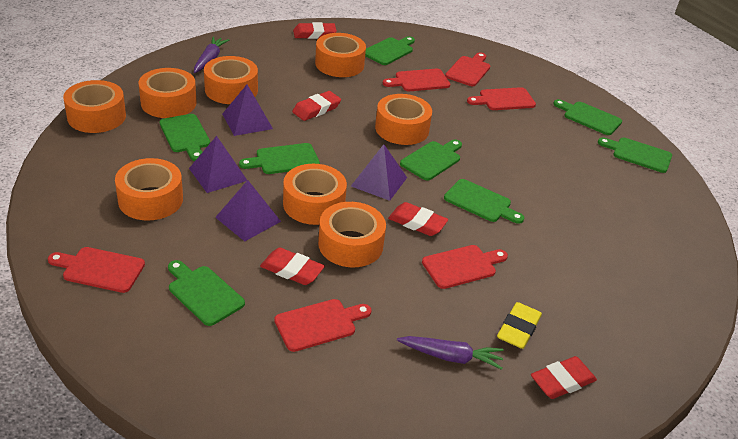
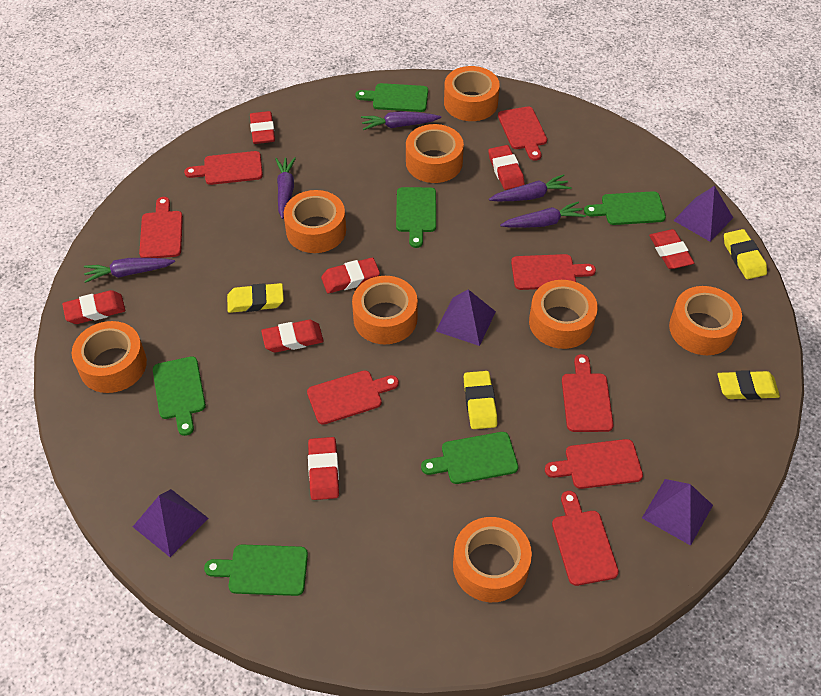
green cutting board: 8 -> 6
purple carrot: 2 -> 5
red cutting board: 6 -> 8
red eraser: 5 -> 7
yellow eraser: 1 -> 4

